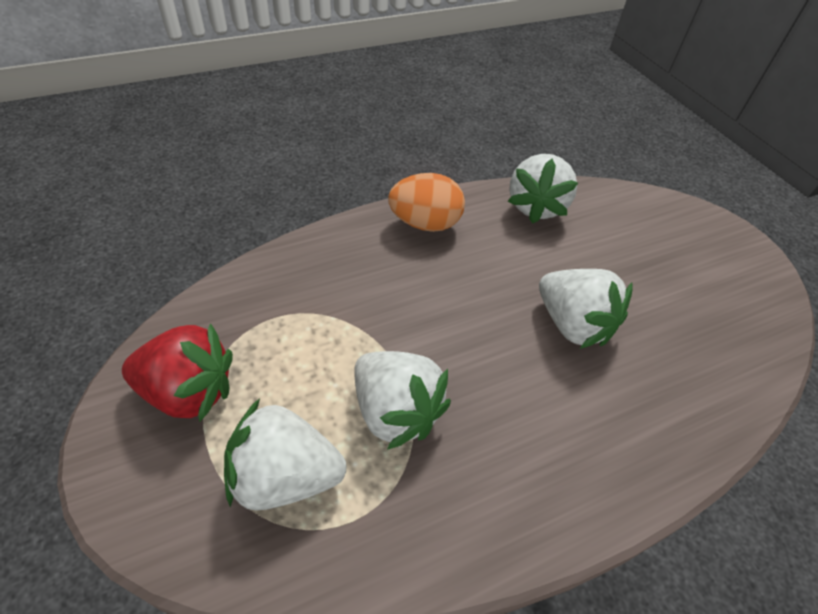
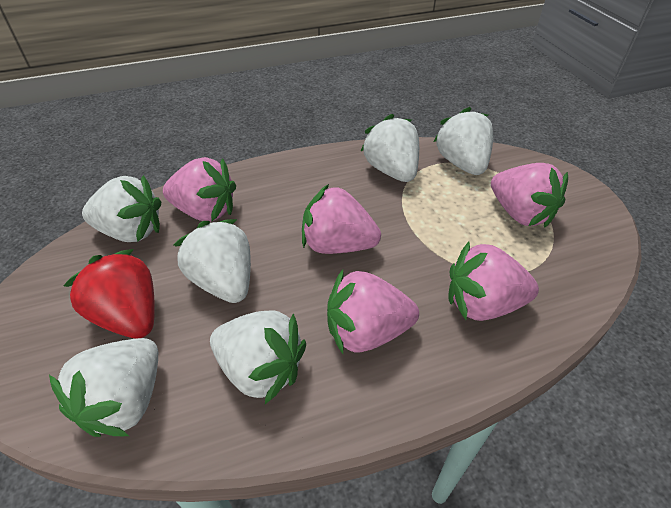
orange egg: 1 -> 0
pink strawberry: 0 -> 5
white strawberry: 4 -> 6

